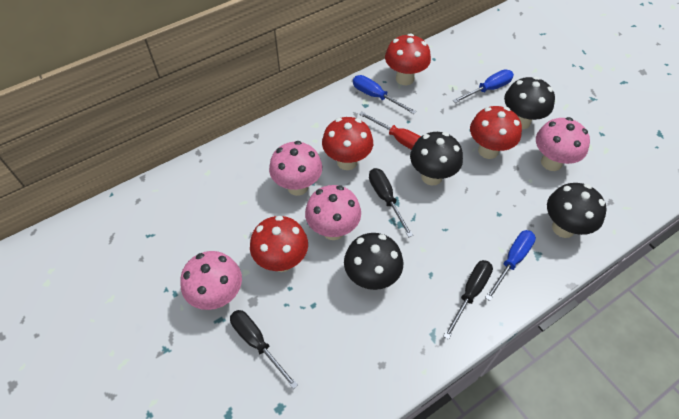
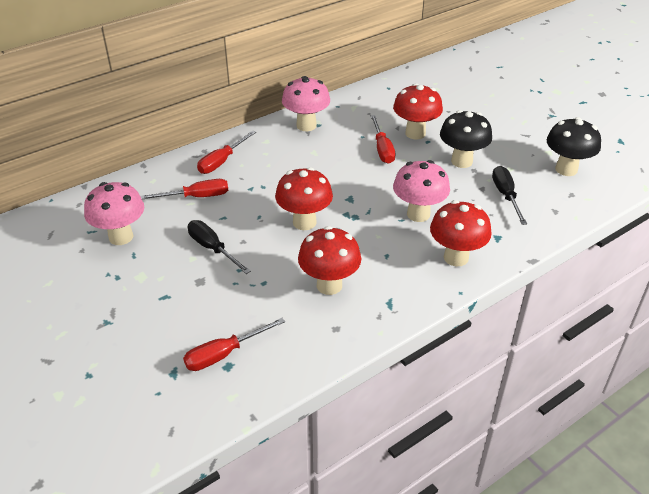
black mushroom: 4 -> 2
black screwdriver: 3 -> 2
blue screwdriver: 3 -> 0
pink mushroom: 4 -> 3
red screwdriver: 1 -> 4

